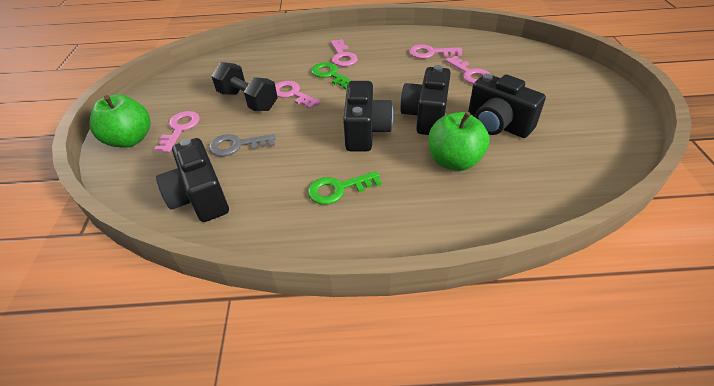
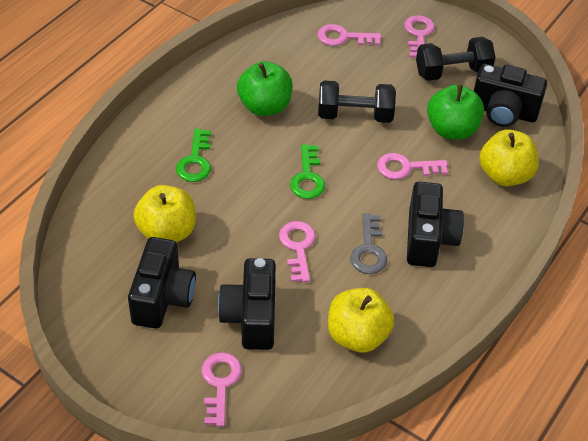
black dumbbell: 1 -> 2
yellow apple: 0 -> 3

